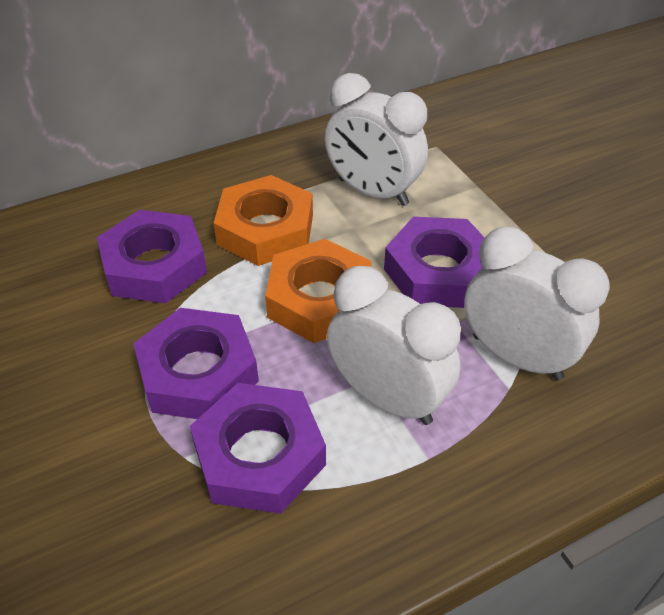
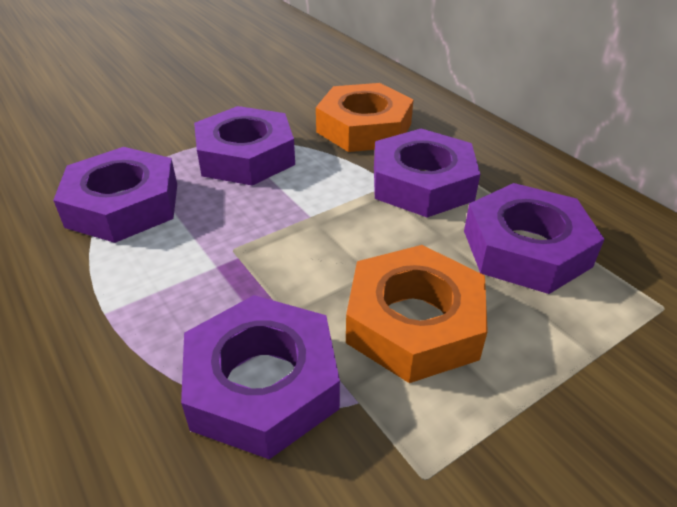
purple nut: 4 -> 5
white clock: 3 -> 0

